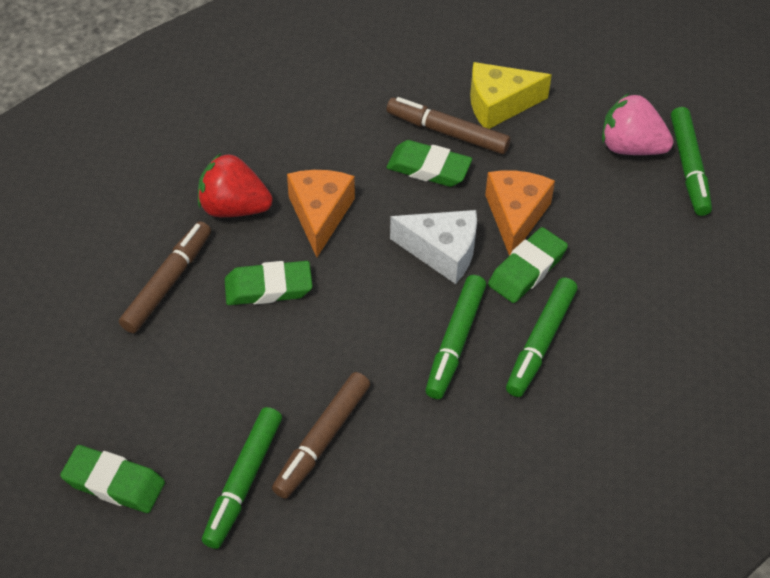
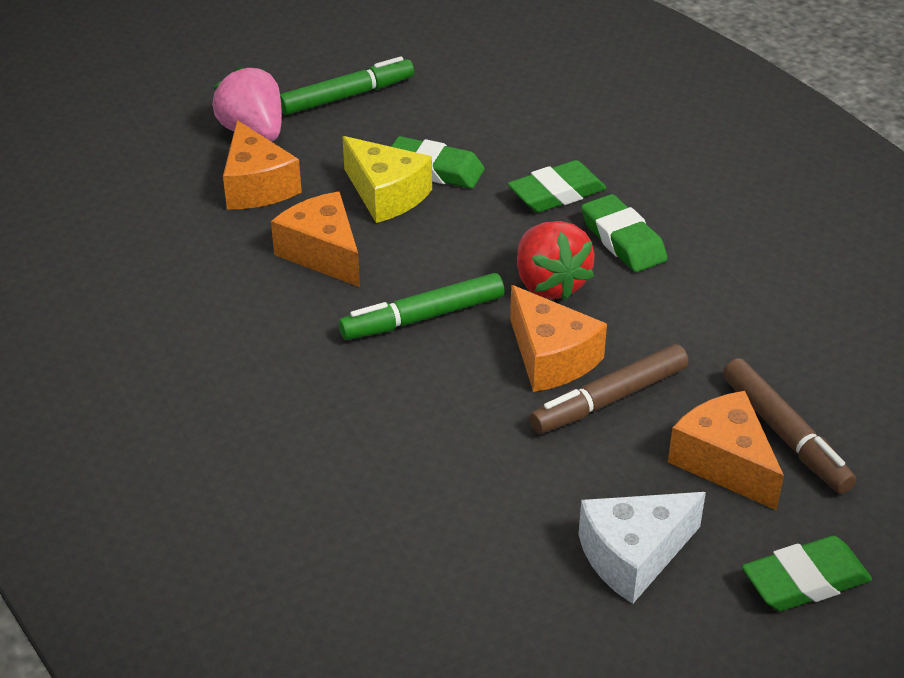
brown marker: 3 -> 2
green marker: 4 -> 2
orange cheese: 2 -> 4

